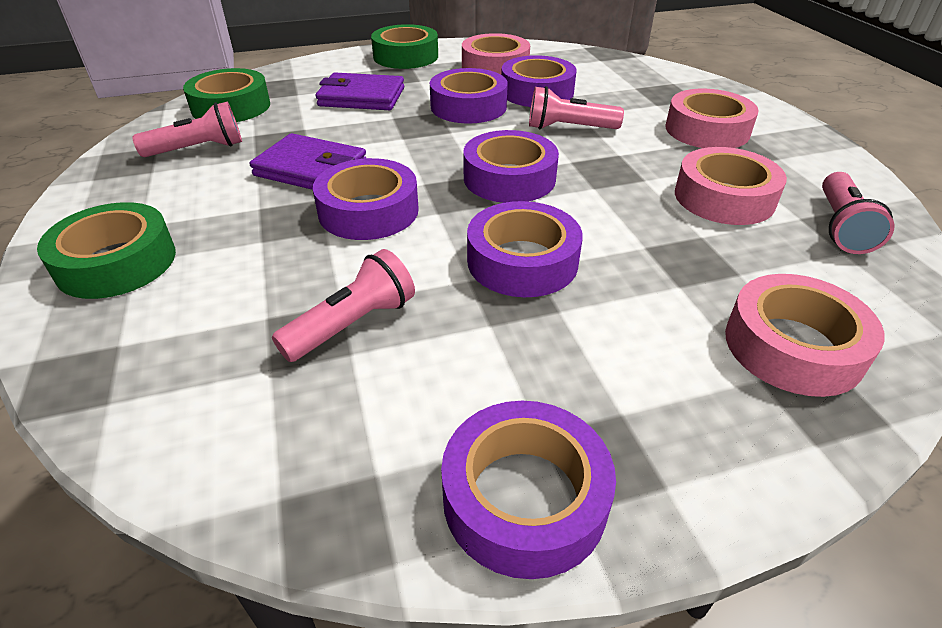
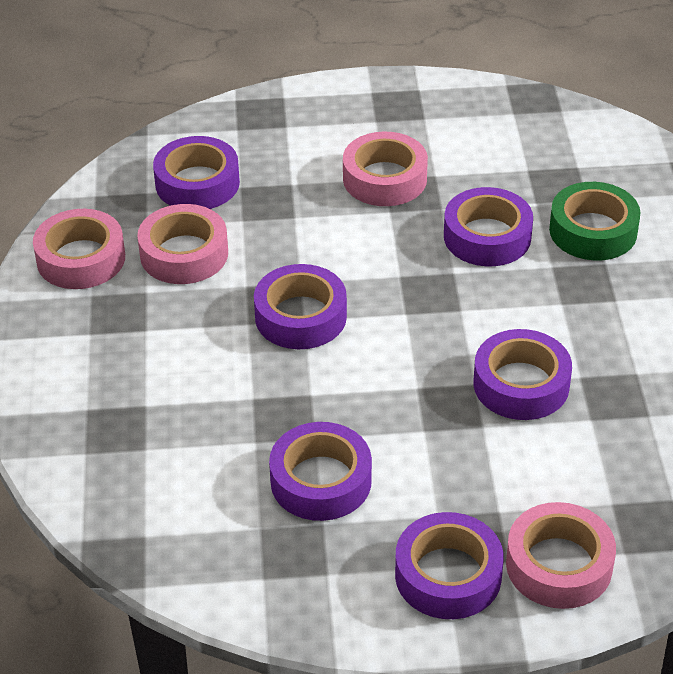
green tape: 3 -> 1
pink flashlight: 4 -> 0
purple wallet: 2 -> 0

